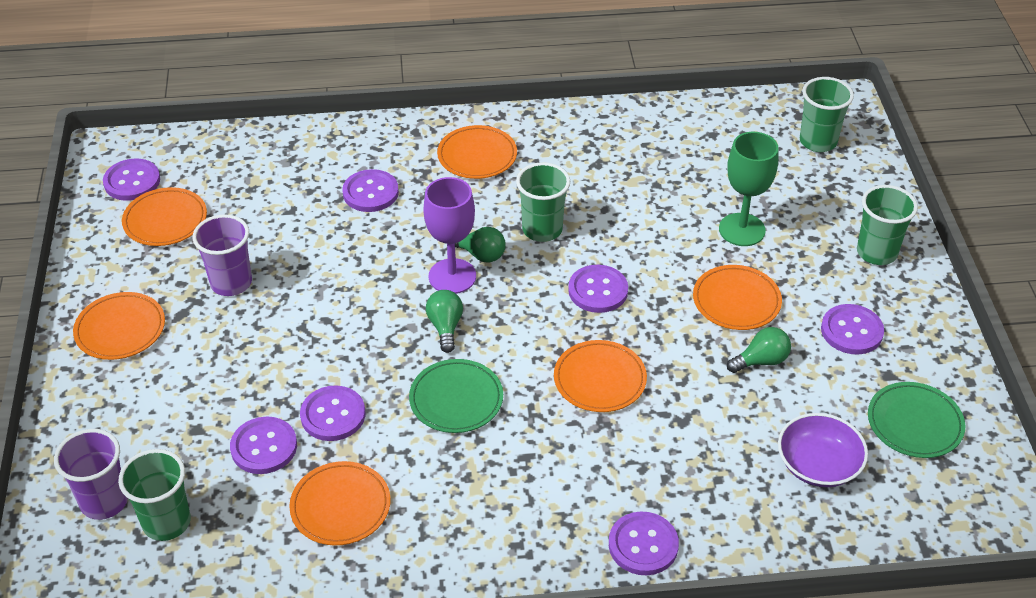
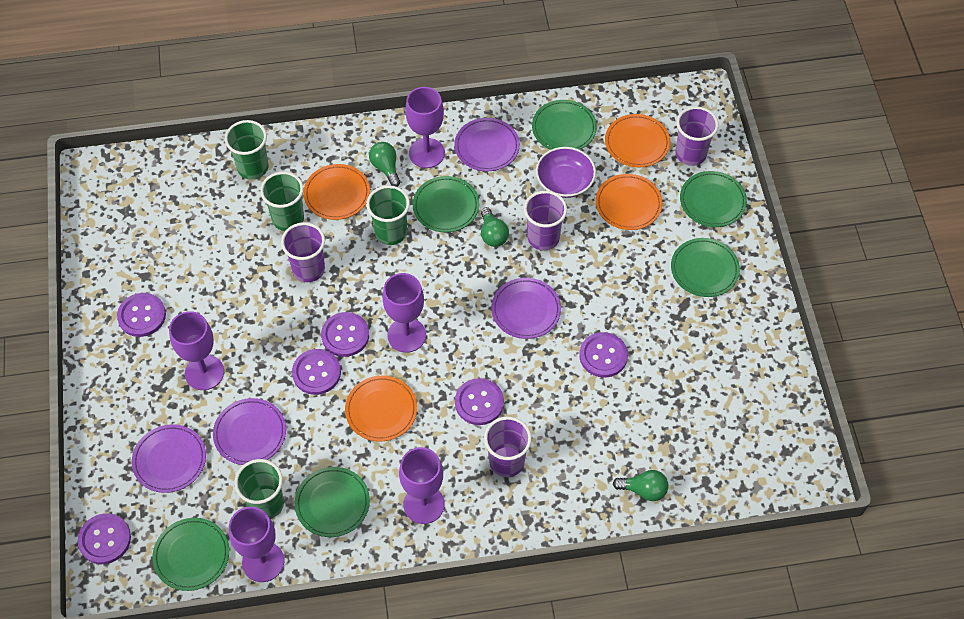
green goblet: 1 -> 0
green plate: 2 -> 6
orange plate: 6 -> 4
purple button: 7 -> 6
purple cup: 2 -> 4
purple goblet: 1 -> 5
purple plate: 0 -> 4

